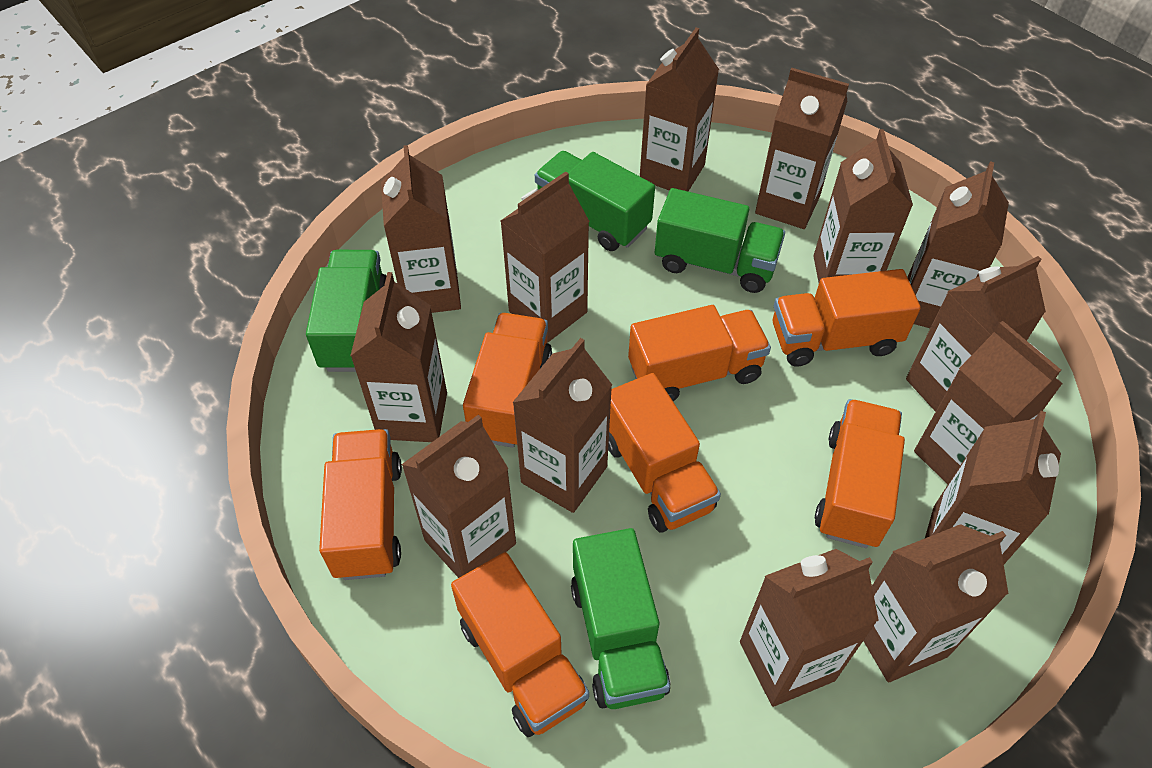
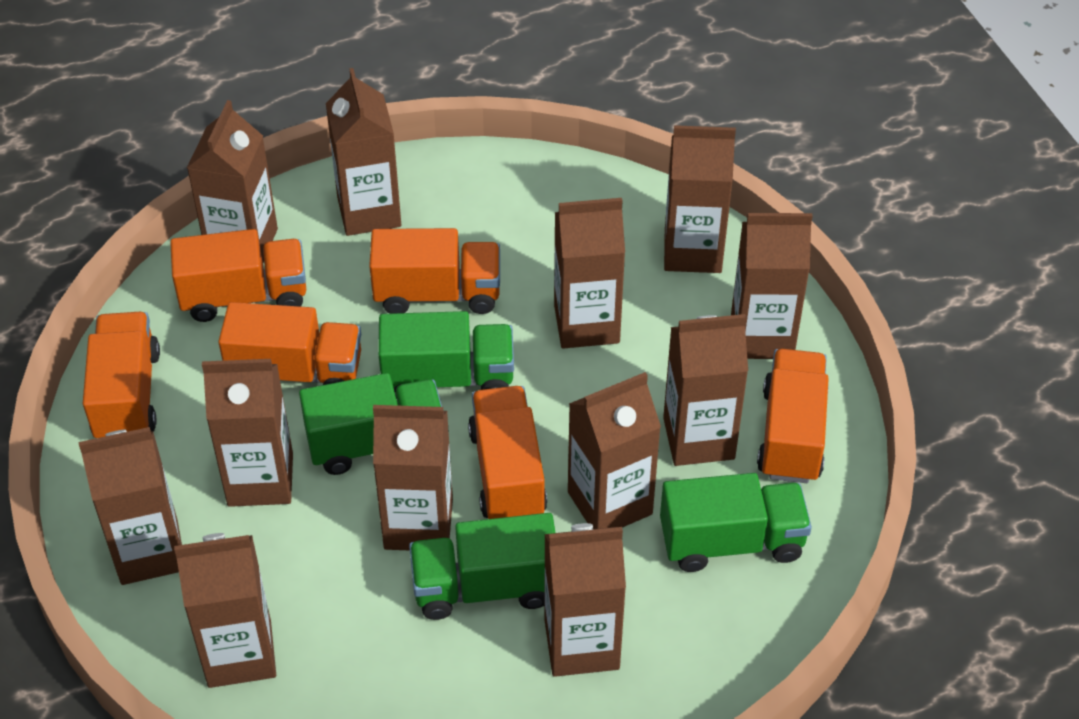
brown carton: 14 -> 12
orange truck: 7 -> 6

